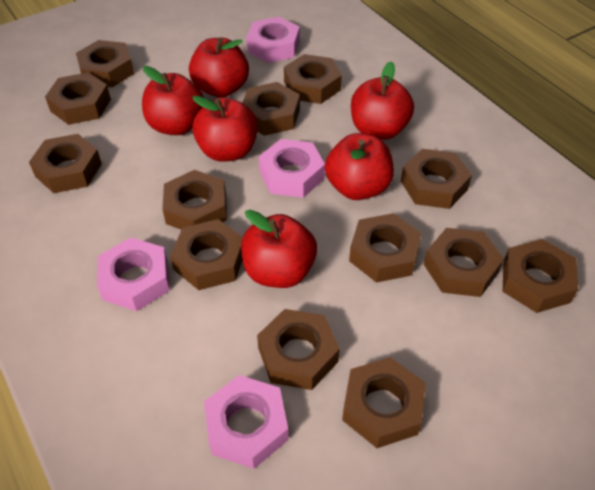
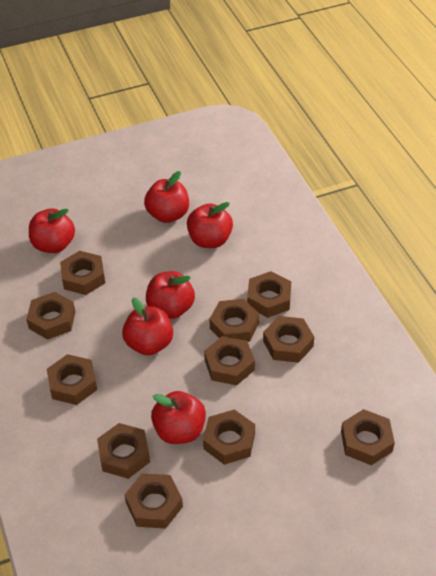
brown nut: 13 -> 11
pink nut: 4 -> 0

